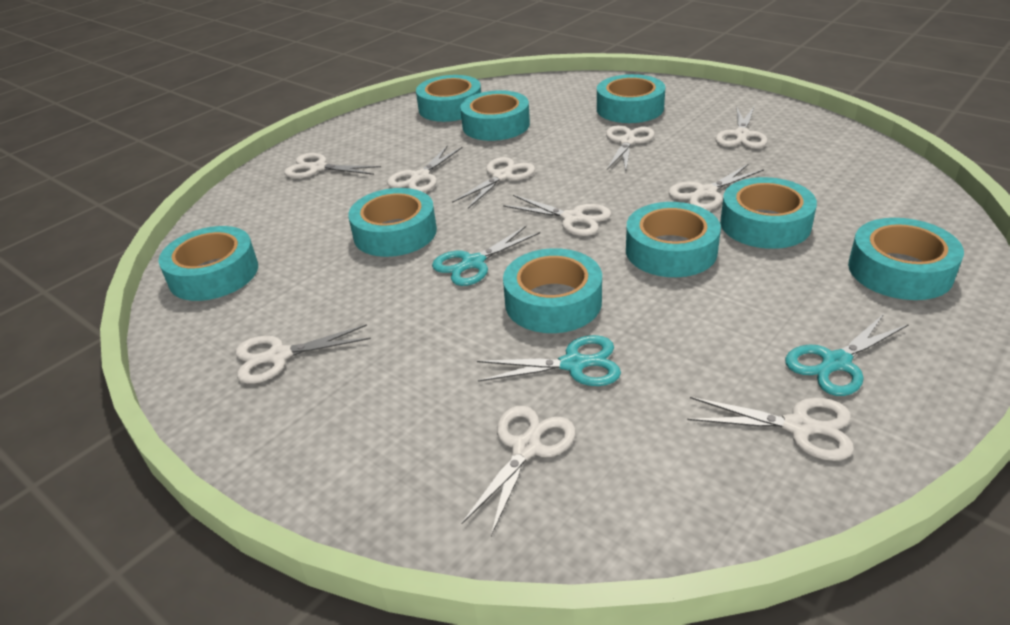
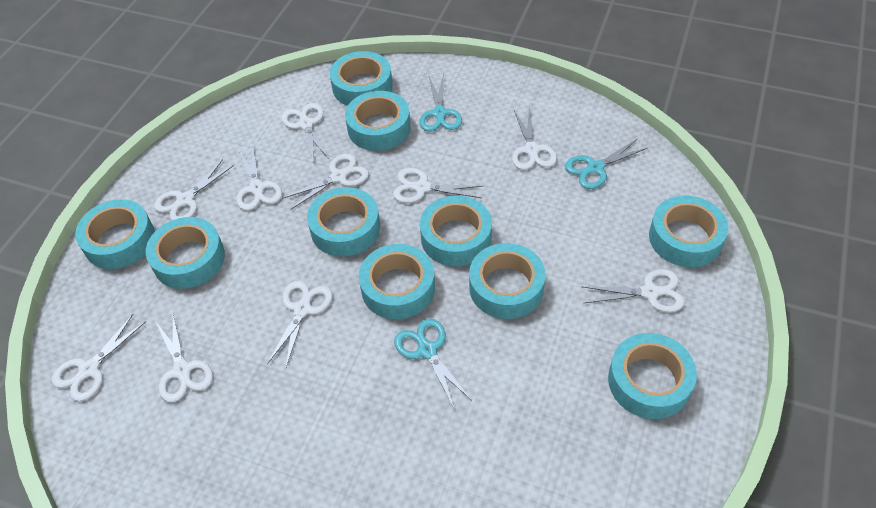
turquoise tape: 9 -> 10

